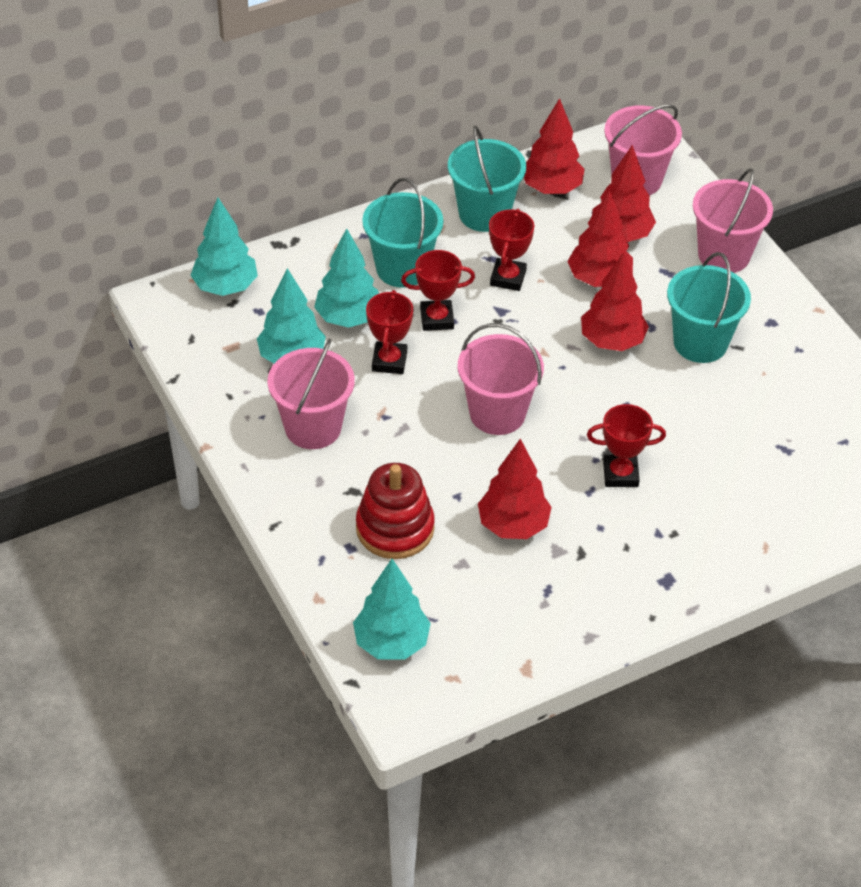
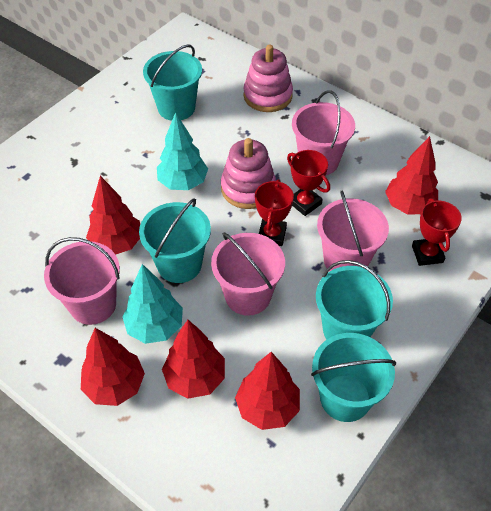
pink stacking toy: 0 -> 2
red stacking toy: 1 -> 0
red trophy: 4 -> 3
turquoise bucket: 3 -> 4
turquoise tree: 4 -> 2

